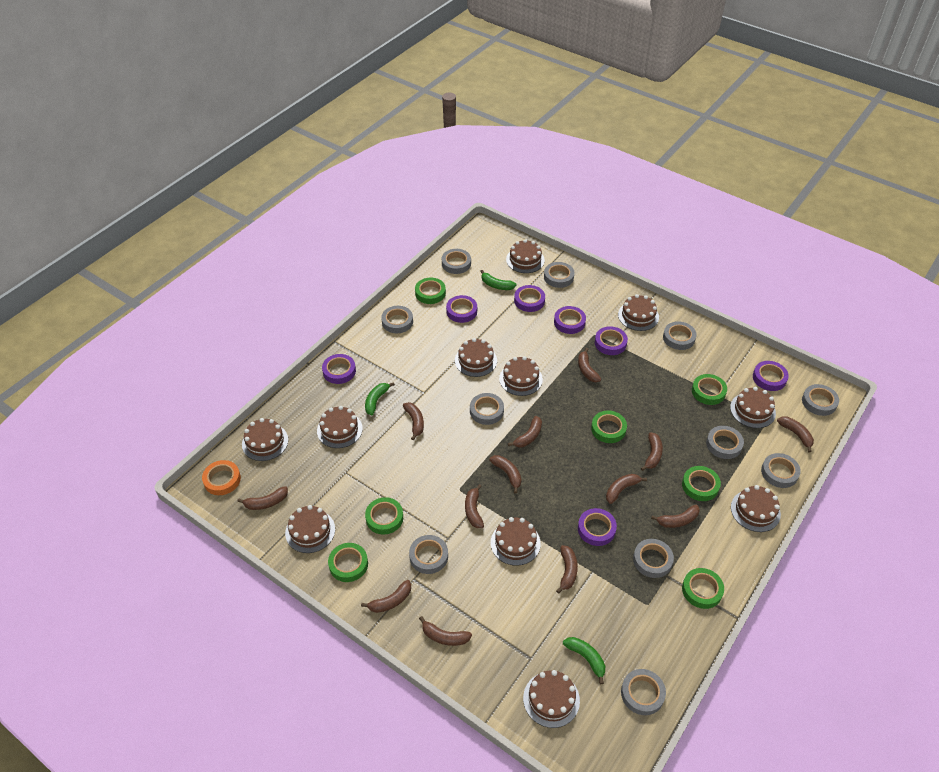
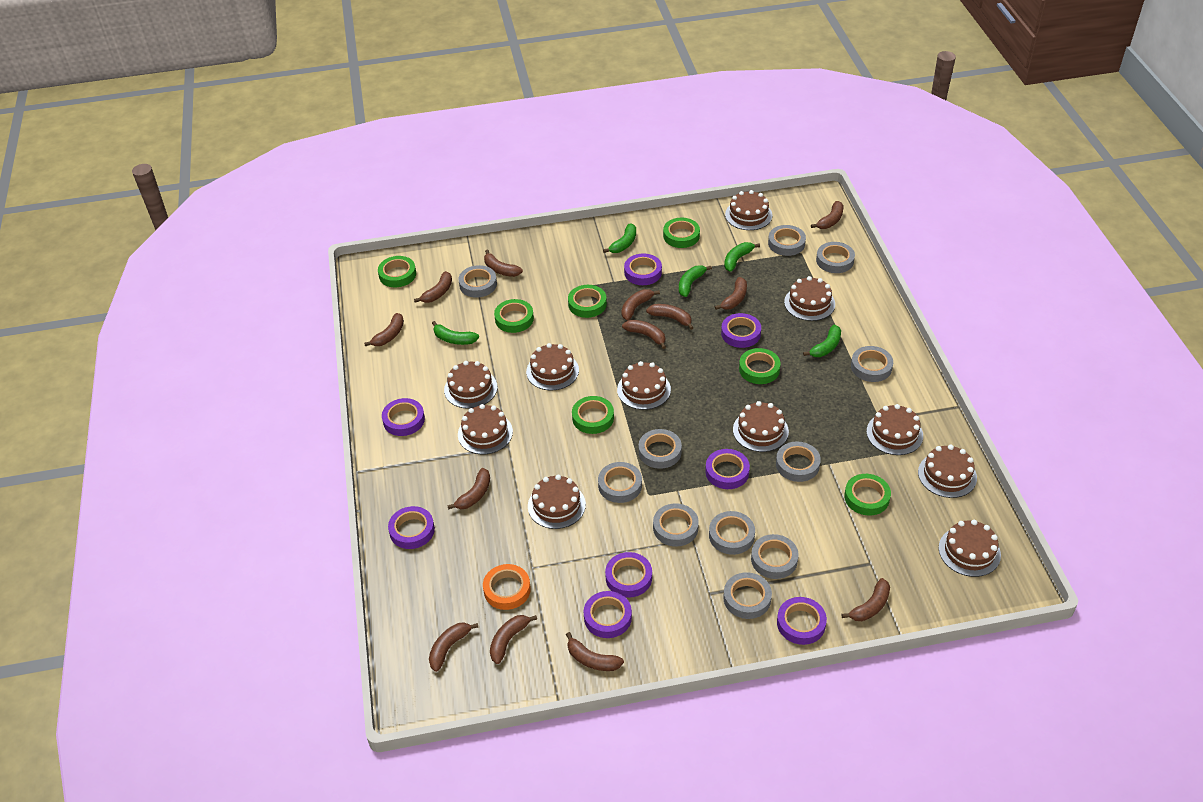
green banana: 3 -> 5
purple tape: 7 -> 8

